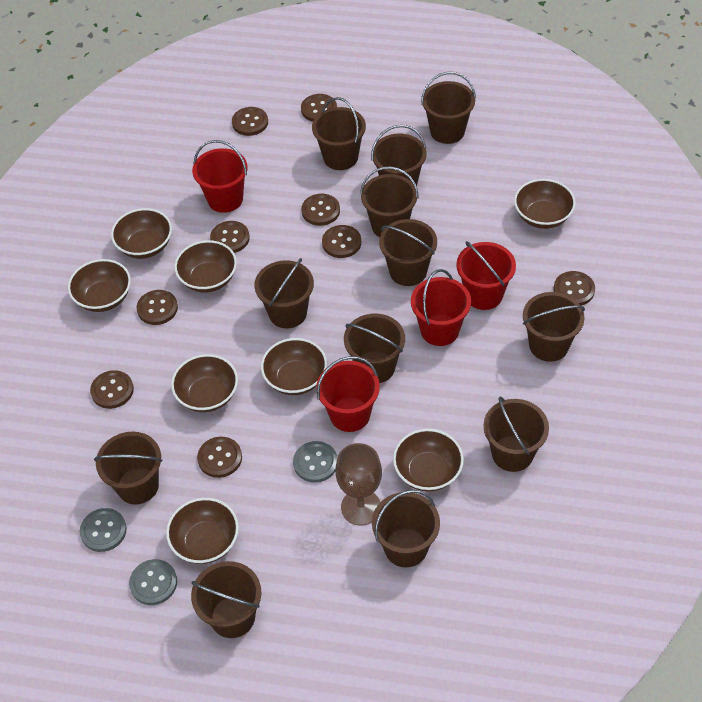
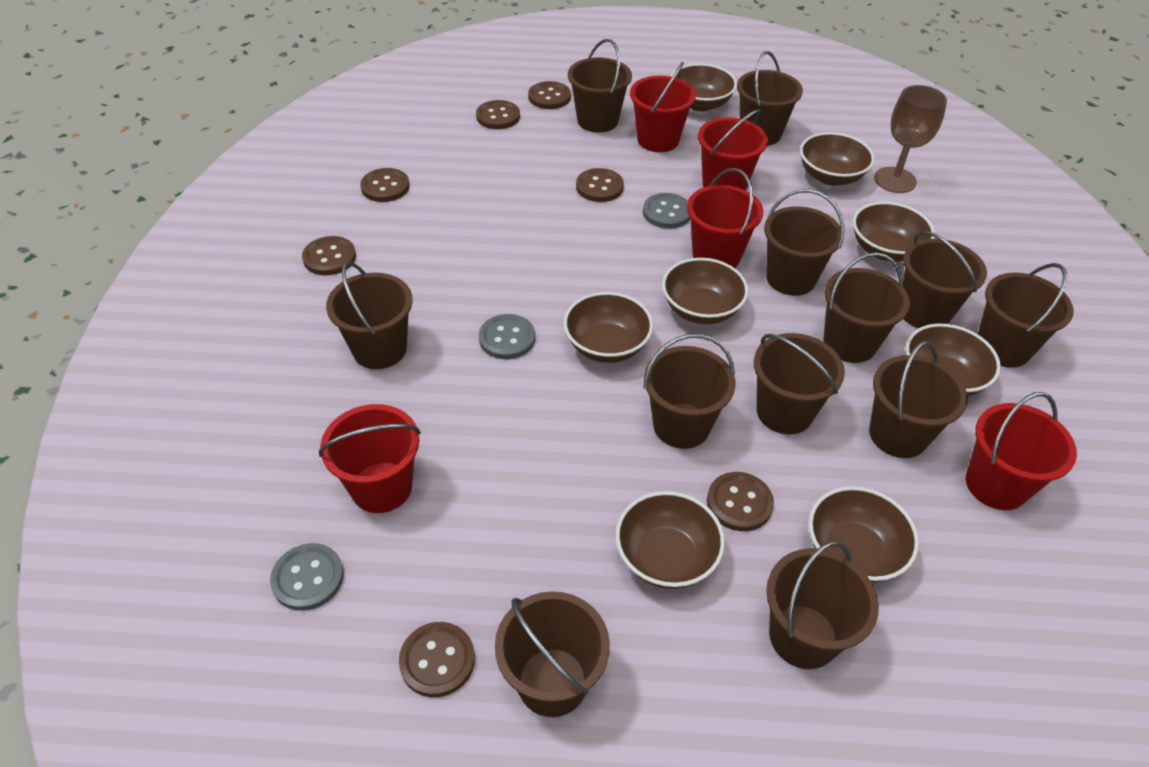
brown button: 9 -> 7
red bucket: 4 -> 5

